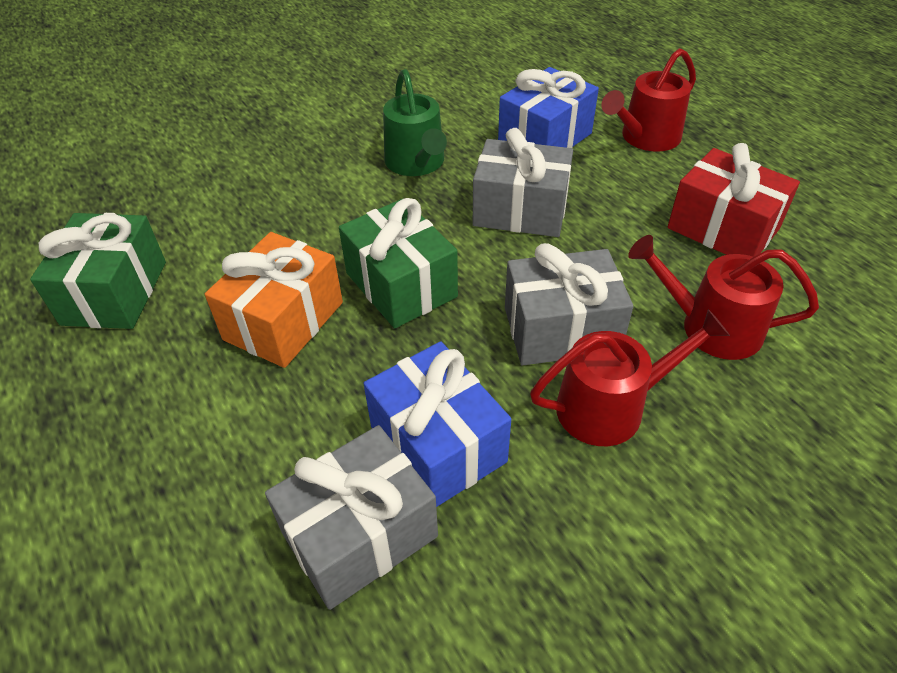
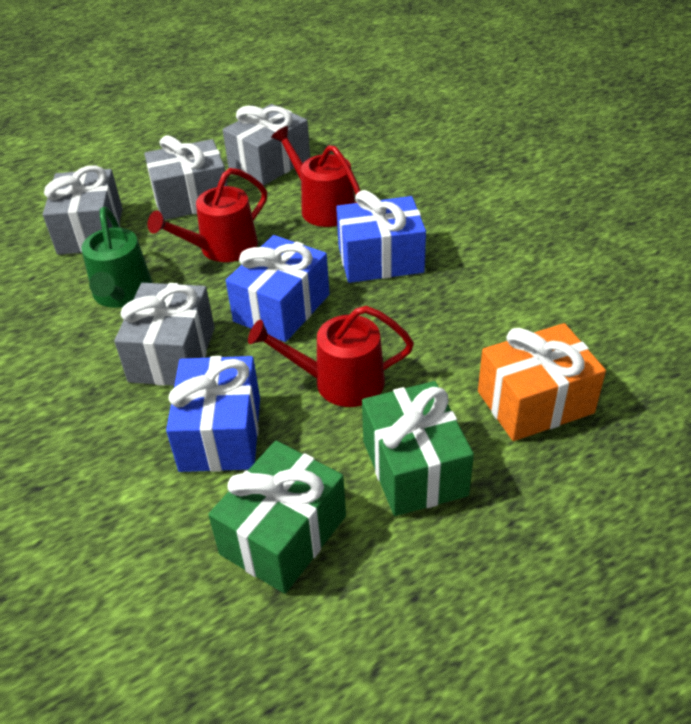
blue gift: 2 -> 3
grey gift: 3 -> 4
red gift: 1 -> 0

